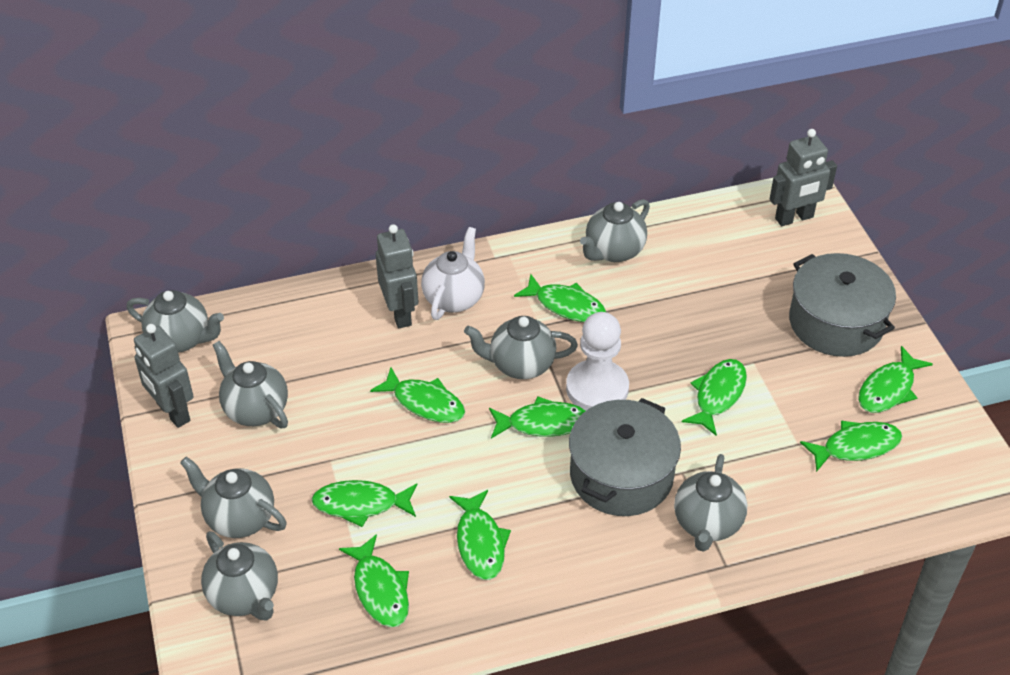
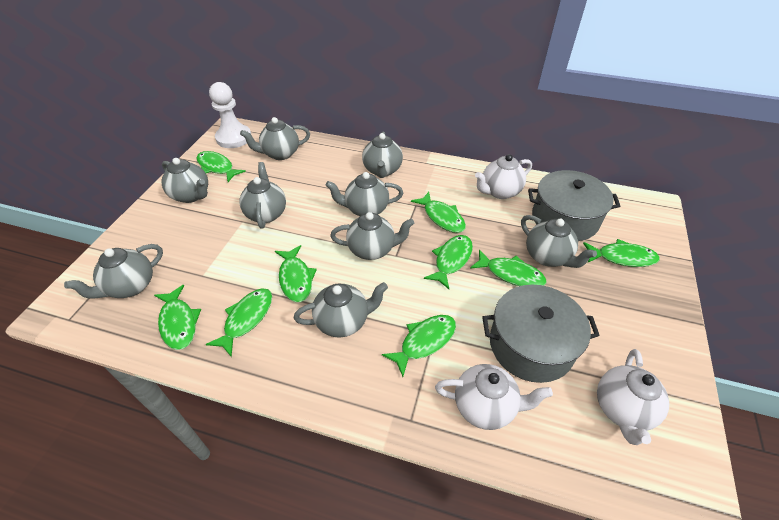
grey robot: 3 -> 0
grey teapot: 7 -> 9
white teapot: 1 -> 3

